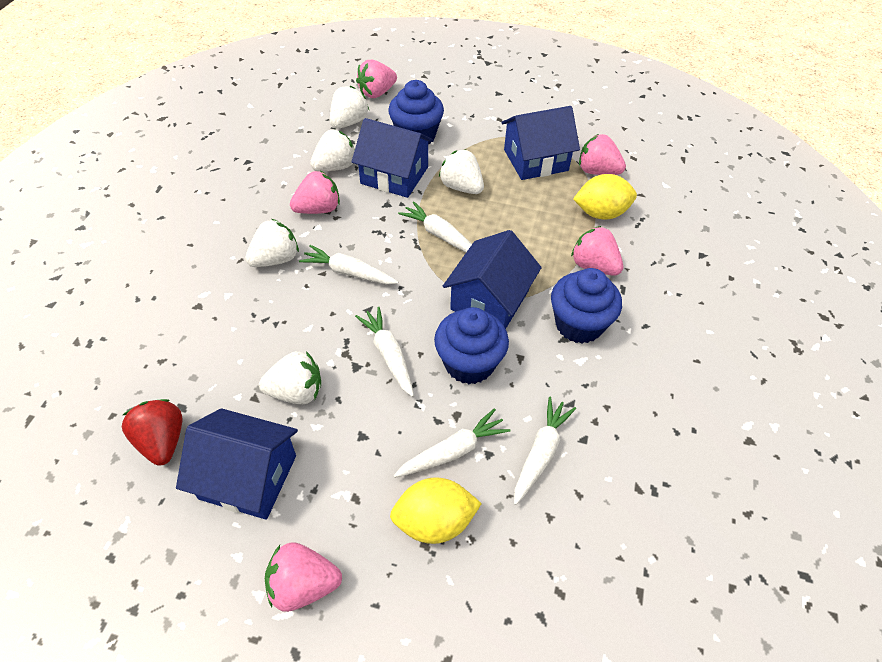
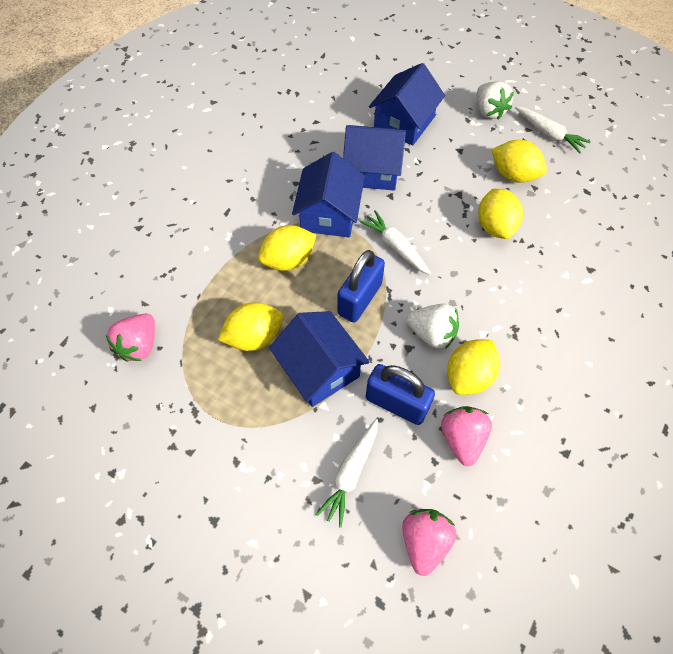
blue cupcake: 3 -> 0
blue padlock: 0 -> 2
pink strawberry: 5 -> 3
red strawberry: 1 -> 0
white carrot: 5 -> 3
white strawberry: 5 -> 2
yellow lemon: 2 -> 5

